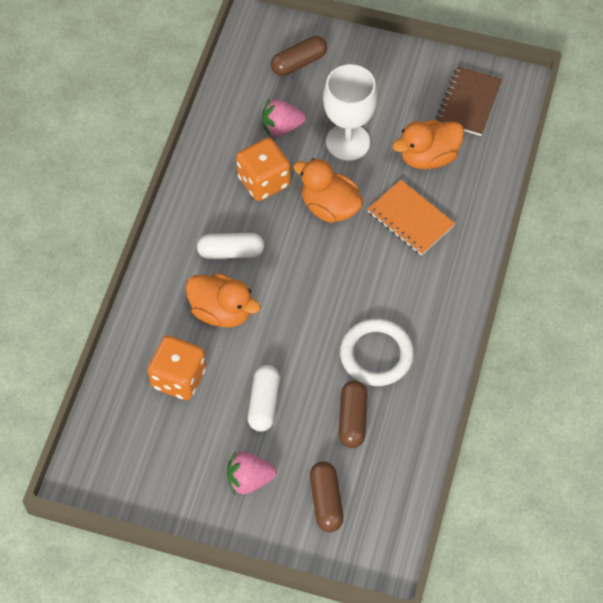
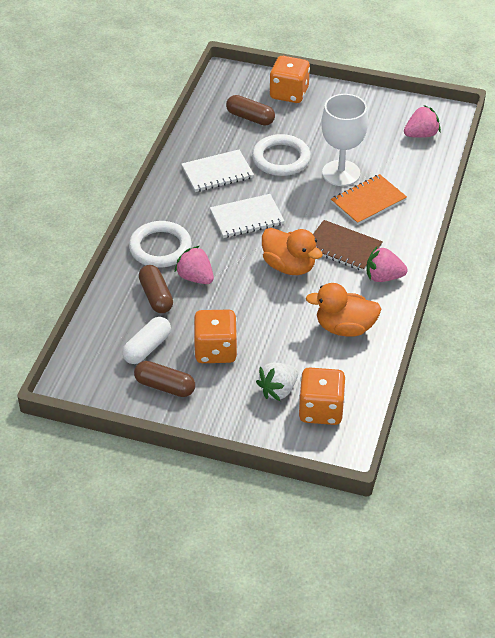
orange dice: 2 -> 3
orange duck: 3 -> 2
pink strawberry: 2 -> 3
white capsule: 2 -> 1
white notebook: 0 -> 2
white ring: 1 -> 2
white strawberry: 0 -> 1

